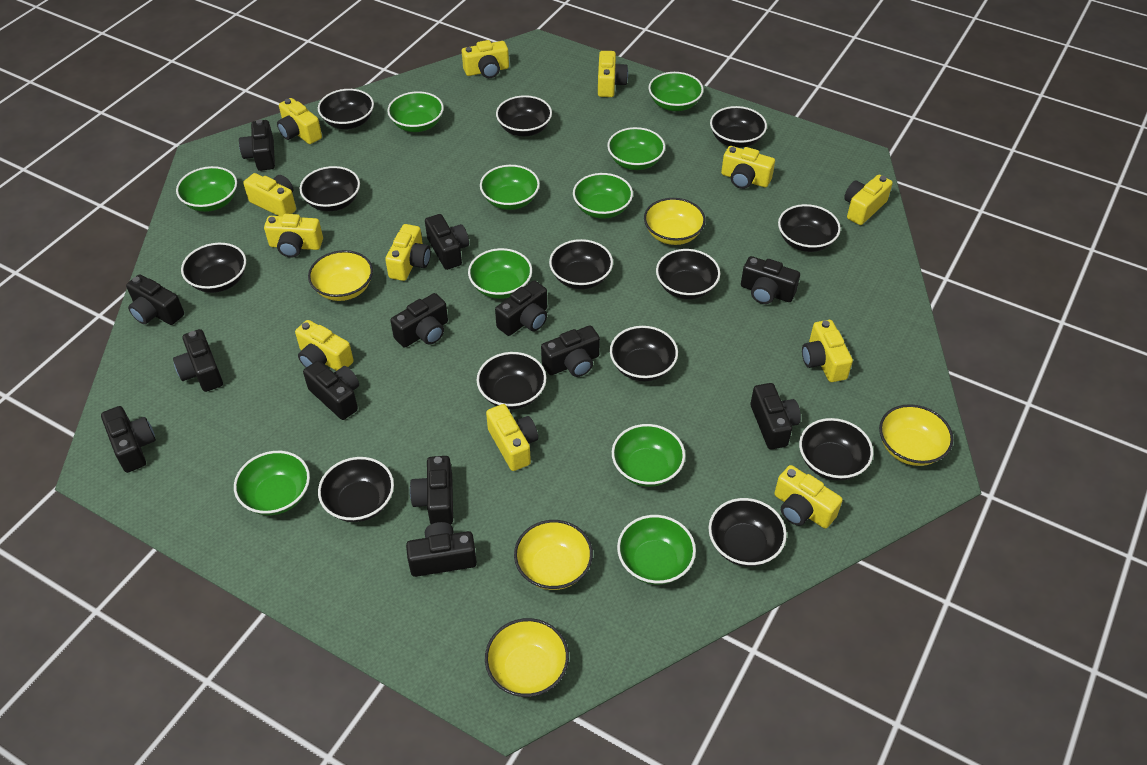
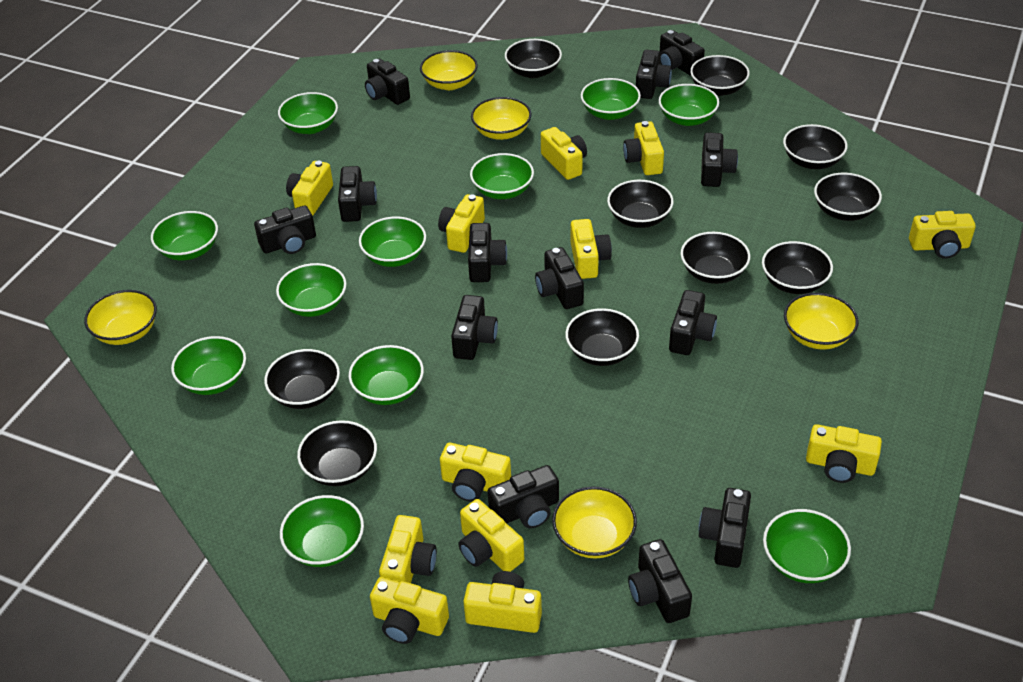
black bowl: 13 -> 10
green bowl: 10 -> 11

